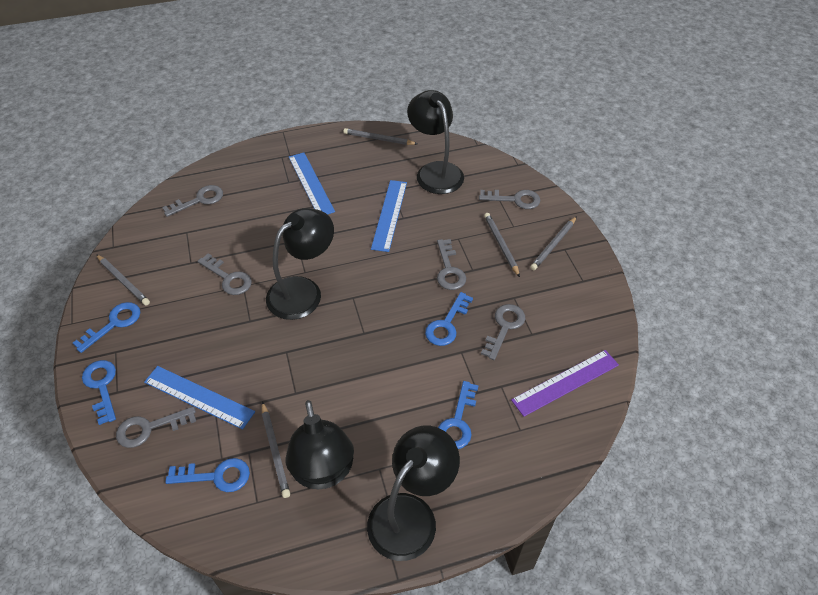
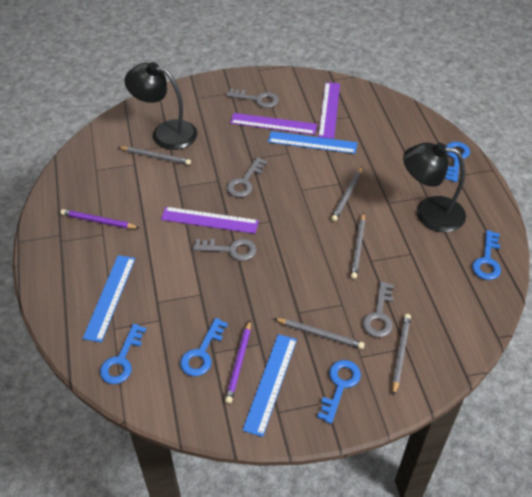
black lamp: 4 -> 2
grey key: 6 -> 4
purple pencil: 0 -> 2
purple ruler: 1 -> 3

